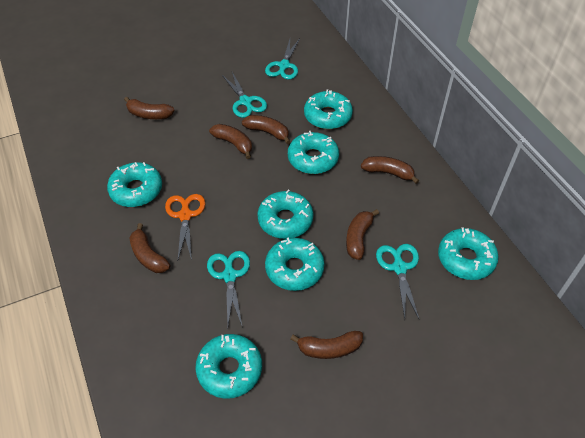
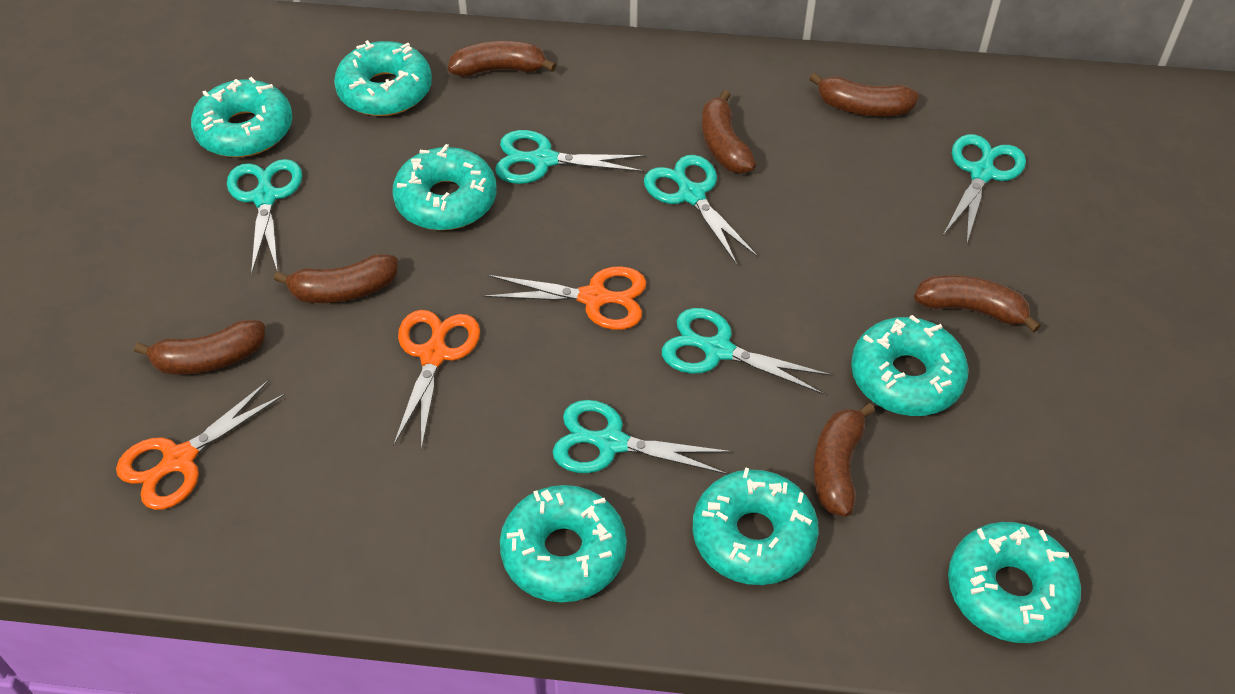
orange scissors: 1 -> 3
turquoise scissors: 4 -> 6

